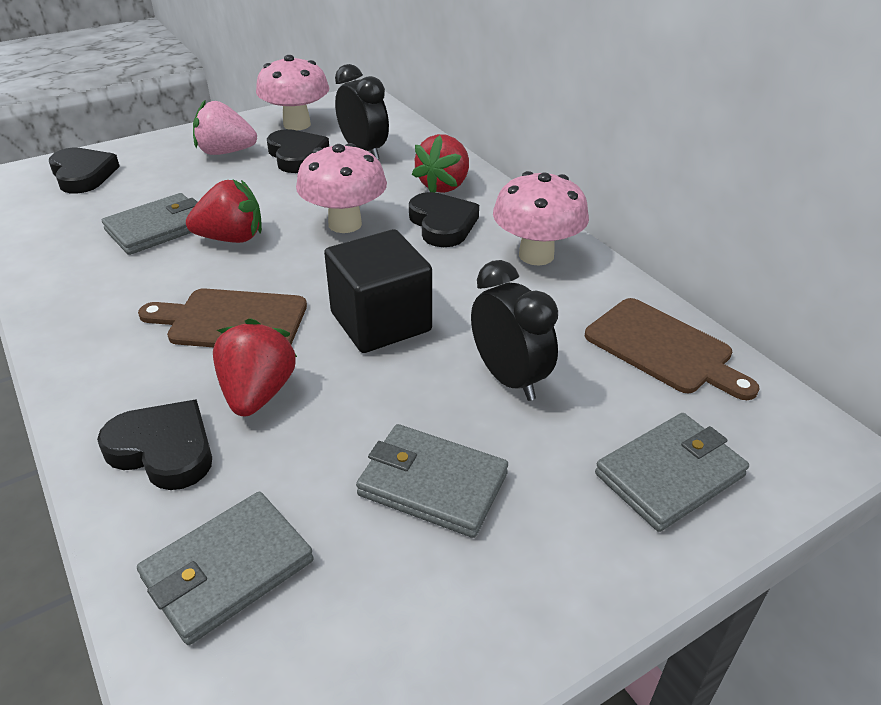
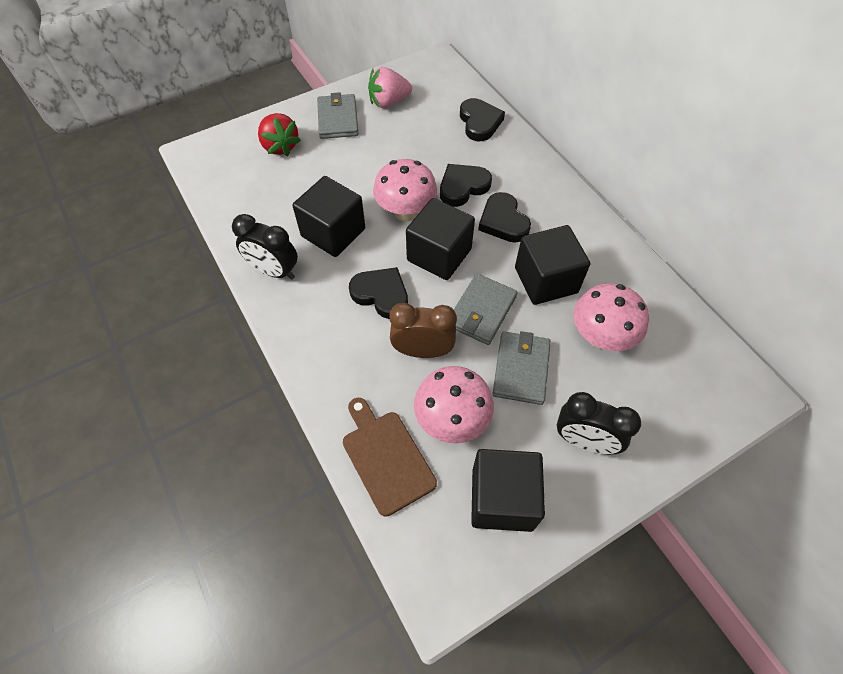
black cube: 1 -> 4
brown clock: 0 -> 1
brown cutting board: 2 -> 1
grey wallet: 4 -> 3
red strawberry: 3 -> 1

